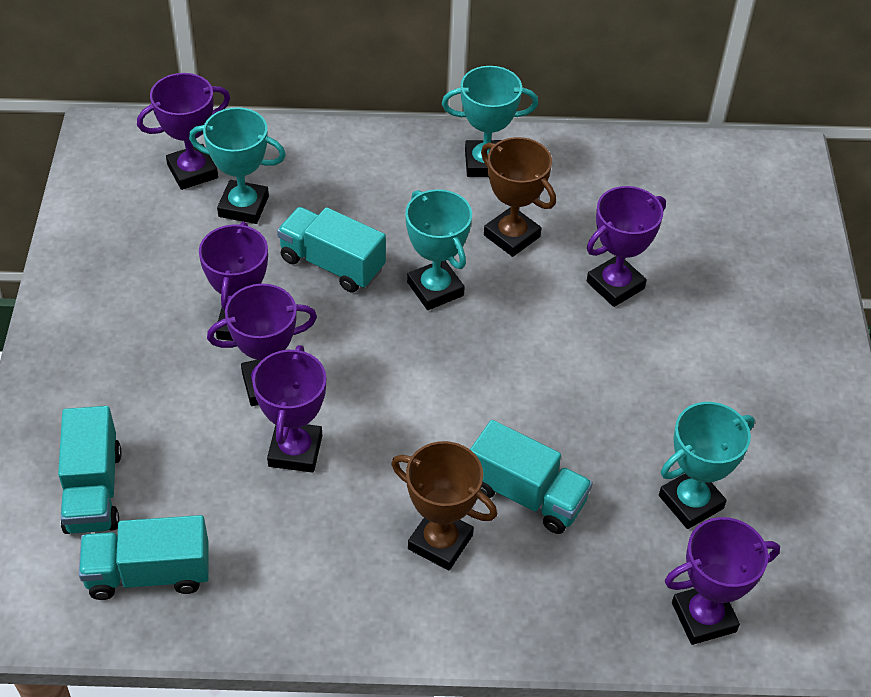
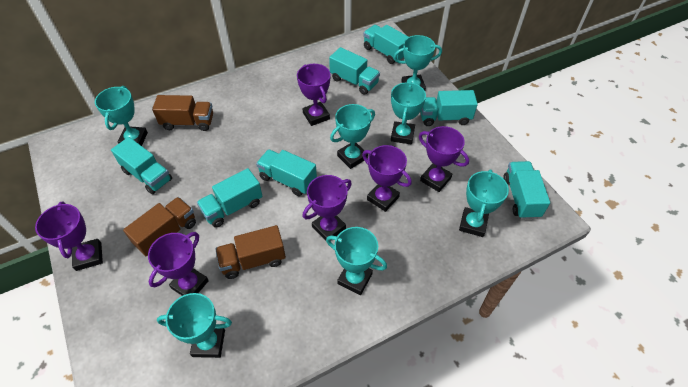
brown trophy: 2 -> 0
brown truck: 0 -> 3
turquoise trophy: 4 -> 7
turquoise truck: 4 -> 7

